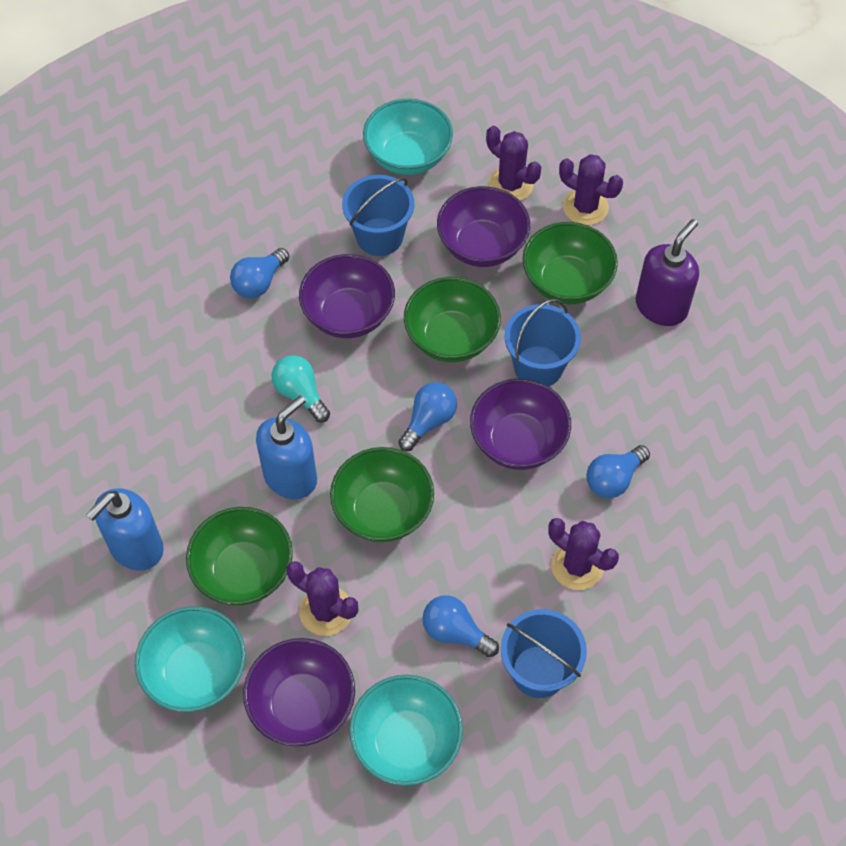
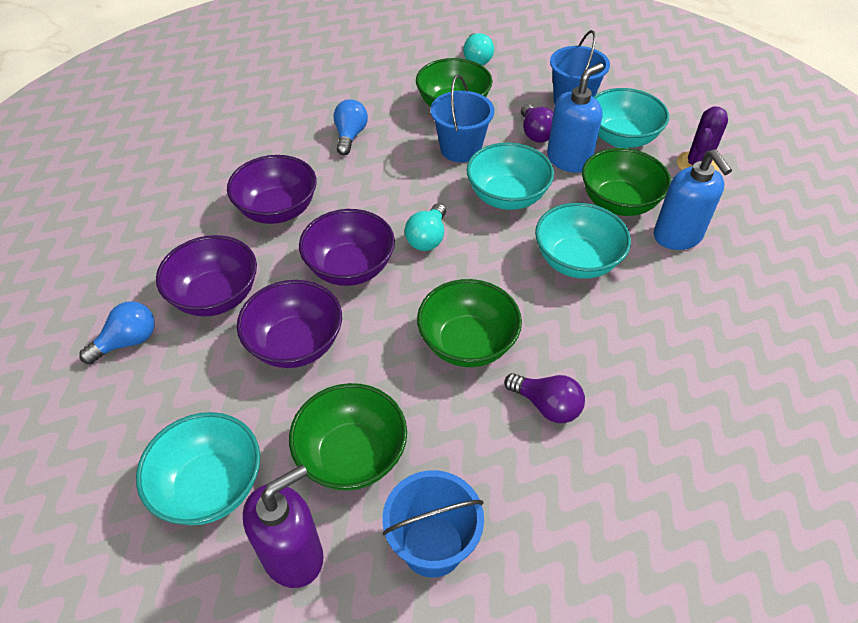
blue light bulb: 4 -> 2
purple cactus: 4 -> 1
purple light bulb: 0 -> 2
turquoise bowl: 3 -> 4
turquoise light bulb: 1 -> 2

